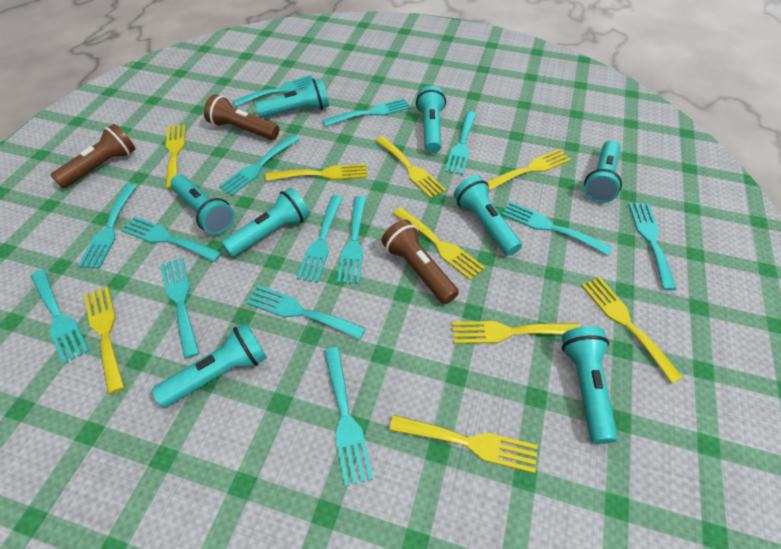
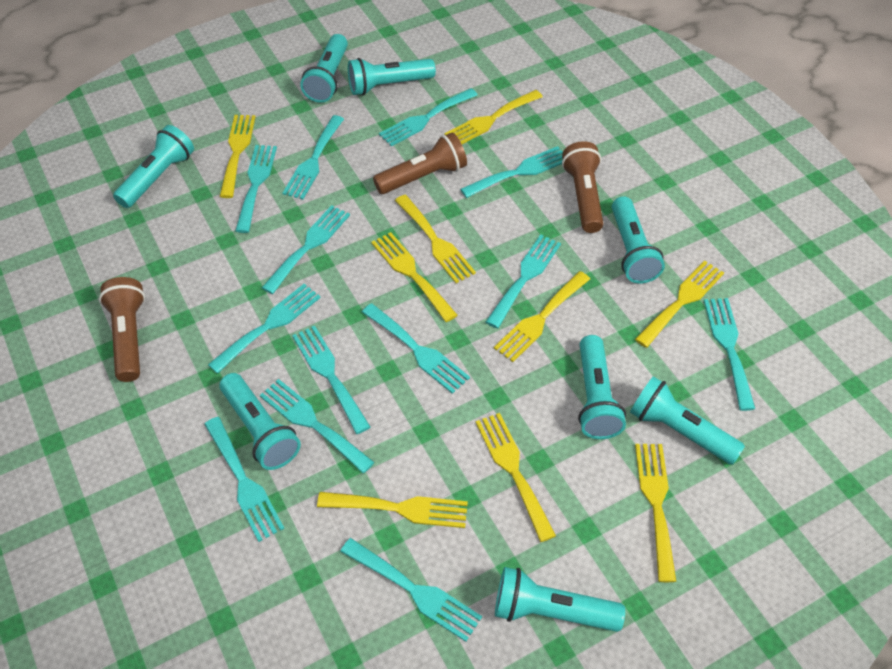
turquoise fork: 14 -> 13

